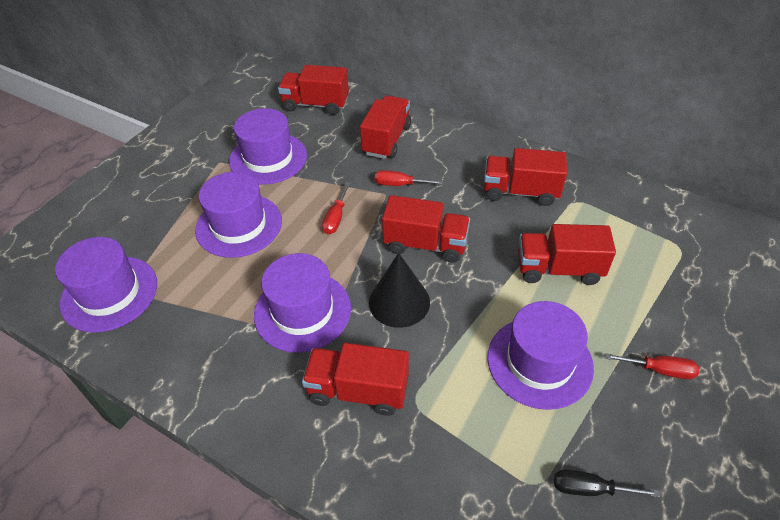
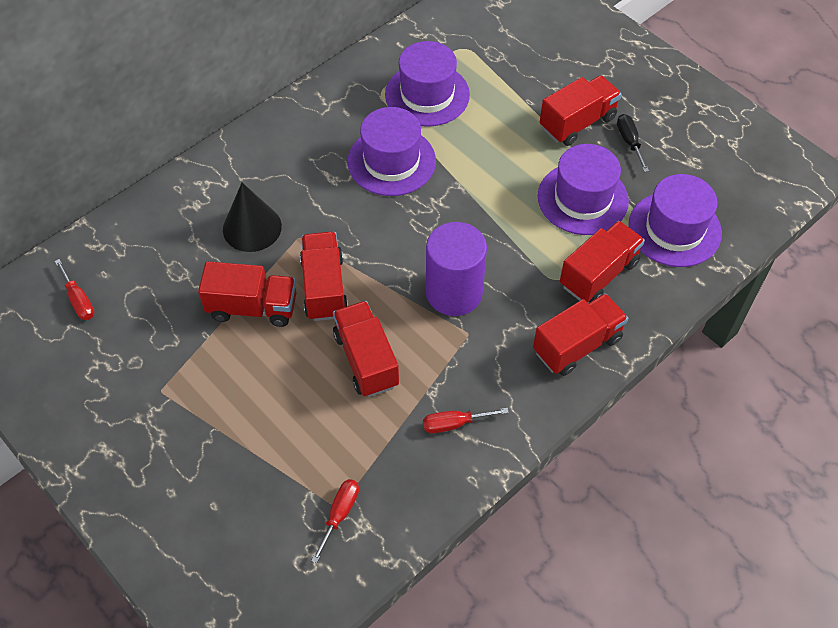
purple cylinder: 0 -> 1
purple hat: 5 -> 4

